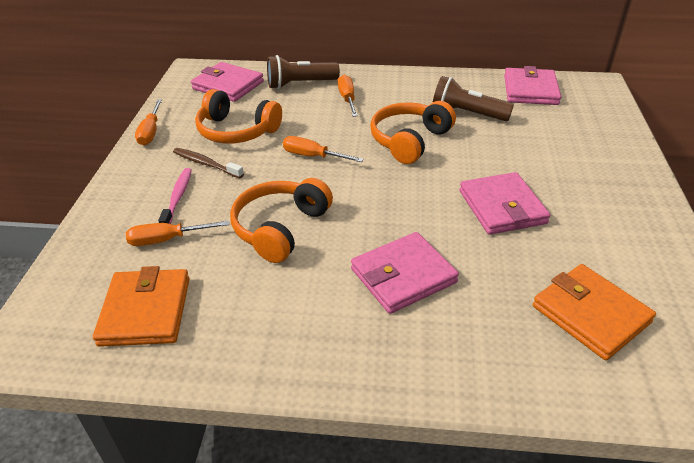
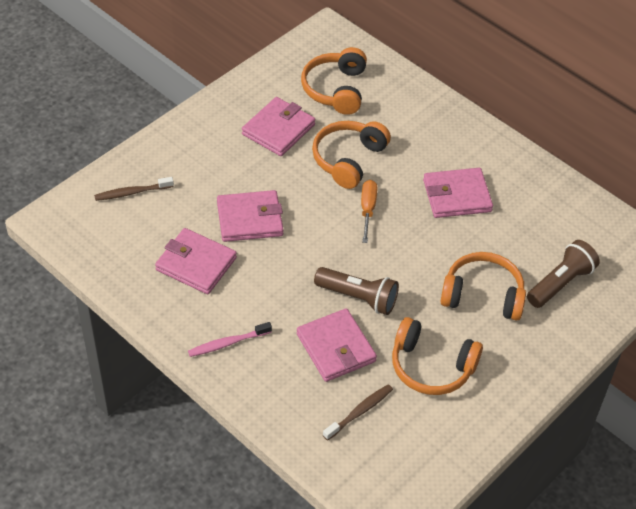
brown toothbrush: 1 -> 2
orange headphones: 3 -> 4
orange screwdriver: 4 -> 1
orange wallet: 2 -> 0
pink wallet: 4 -> 5

